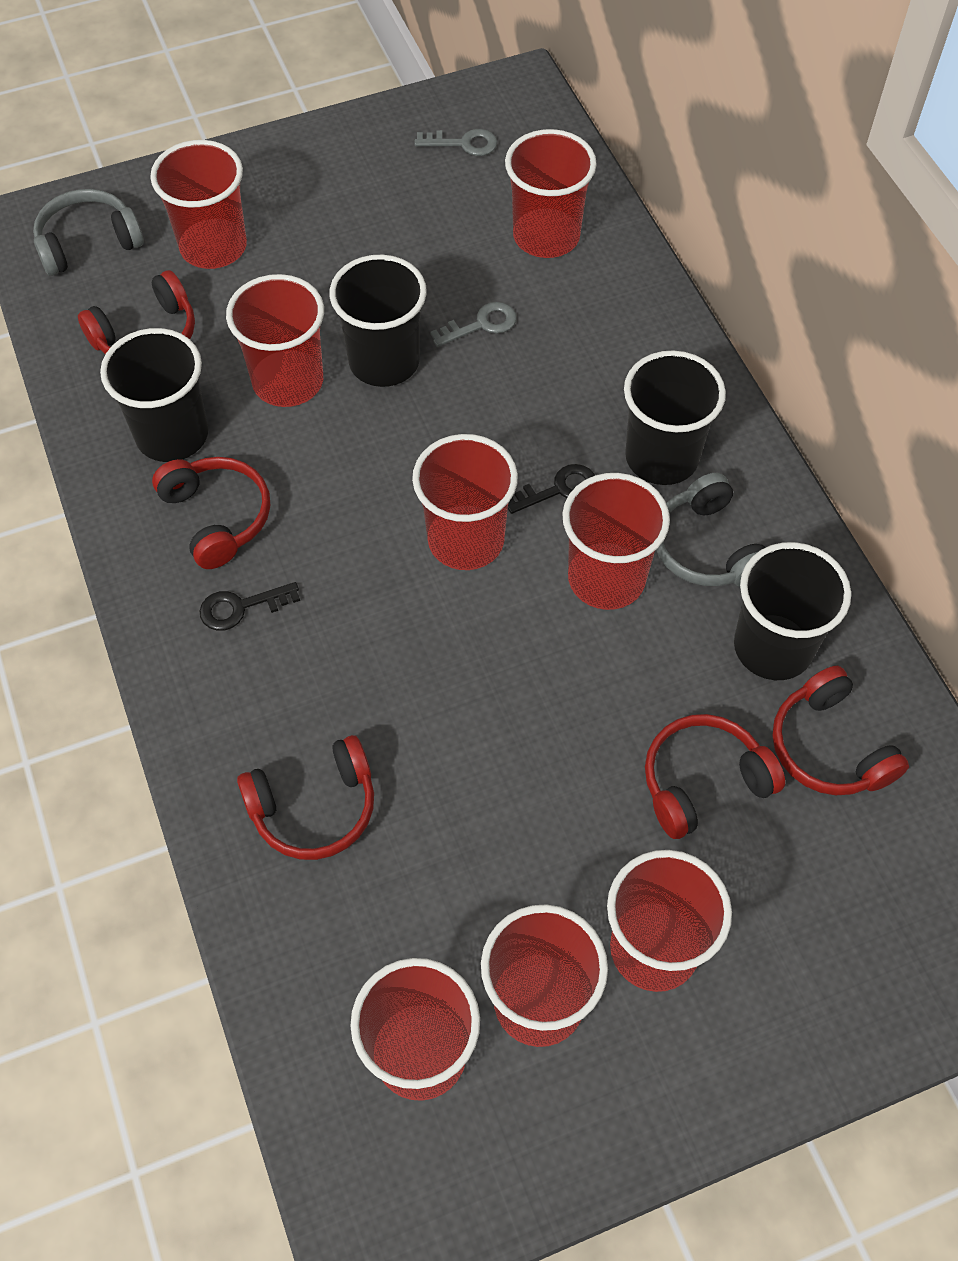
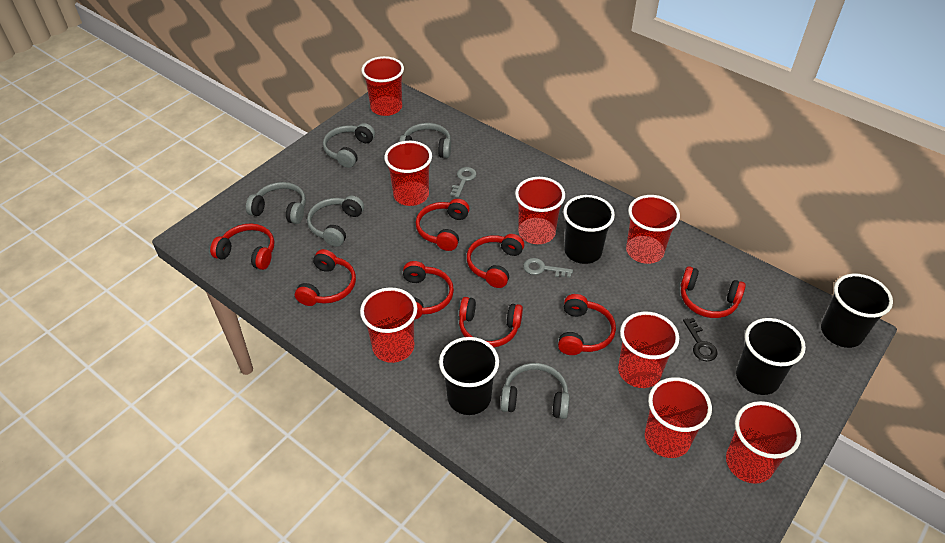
black key: 2 -> 1
grey headphones: 2 -> 5
red headphones: 5 -> 8

